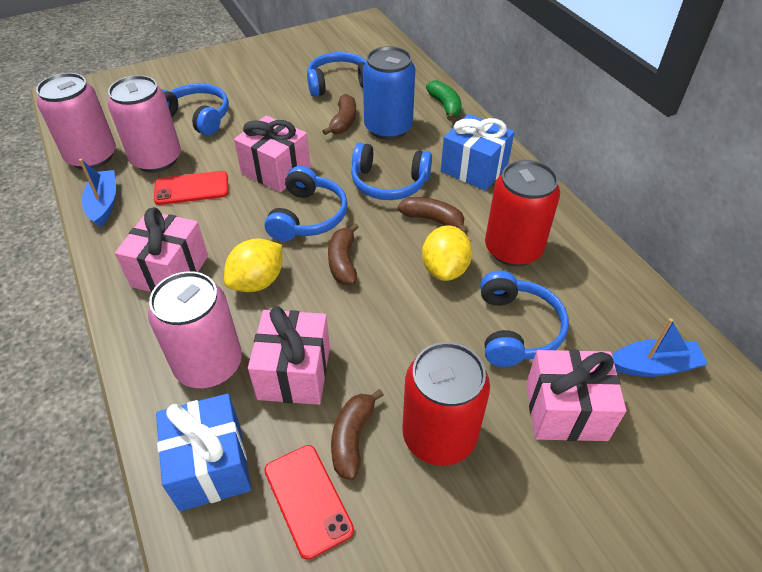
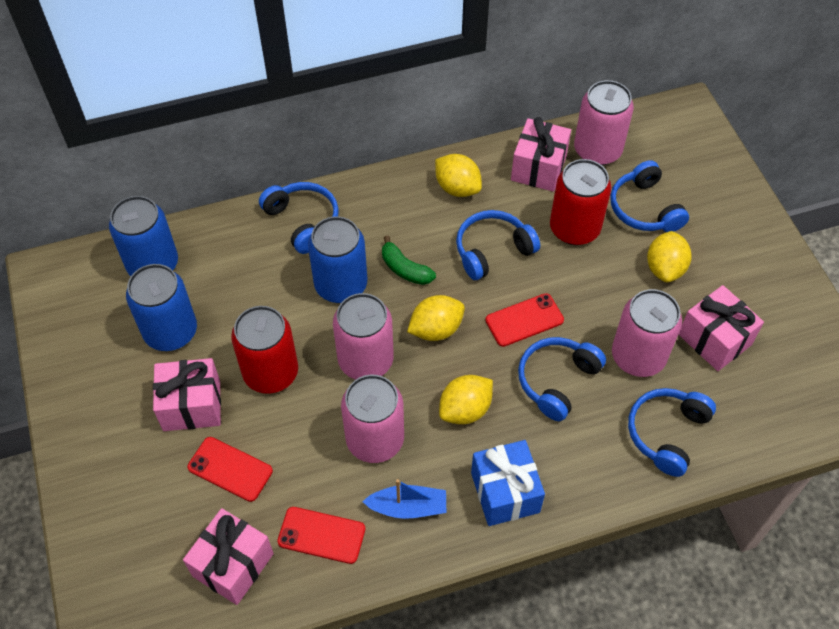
blue boat: 2 -> 1
blue can: 1 -> 3
blue gift: 2 -> 1
brown banana: 4 -> 0
pink can: 3 -> 4
red phone: 2 -> 3
yellow lemon: 2 -> 4

